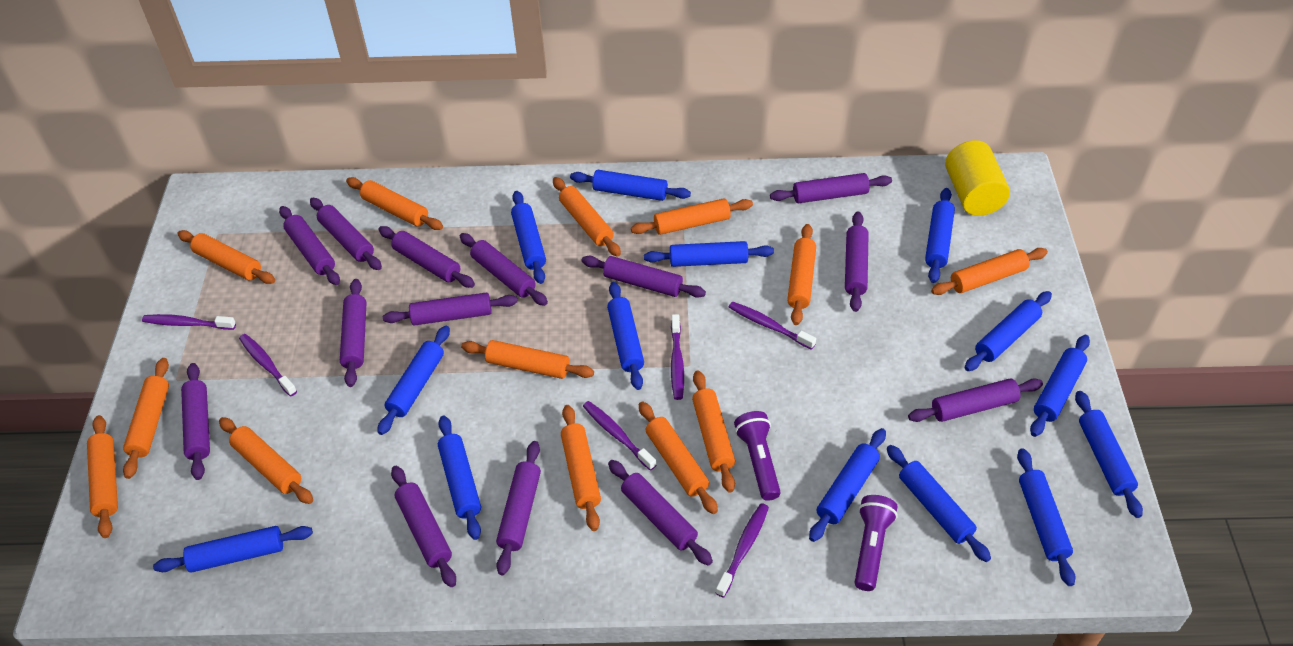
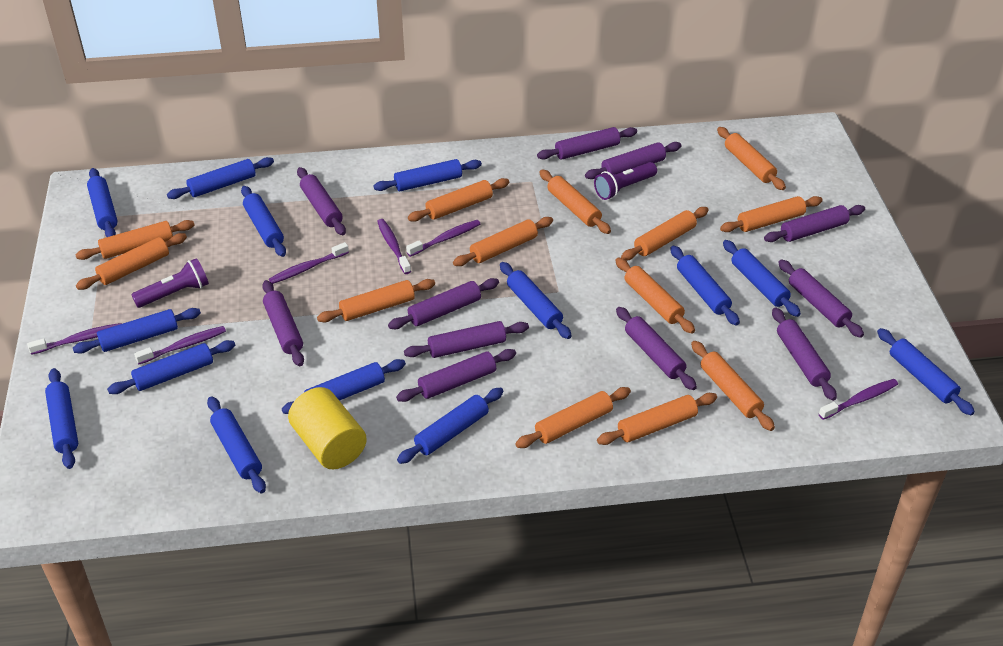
purple rolling pin: 14 -> 11

